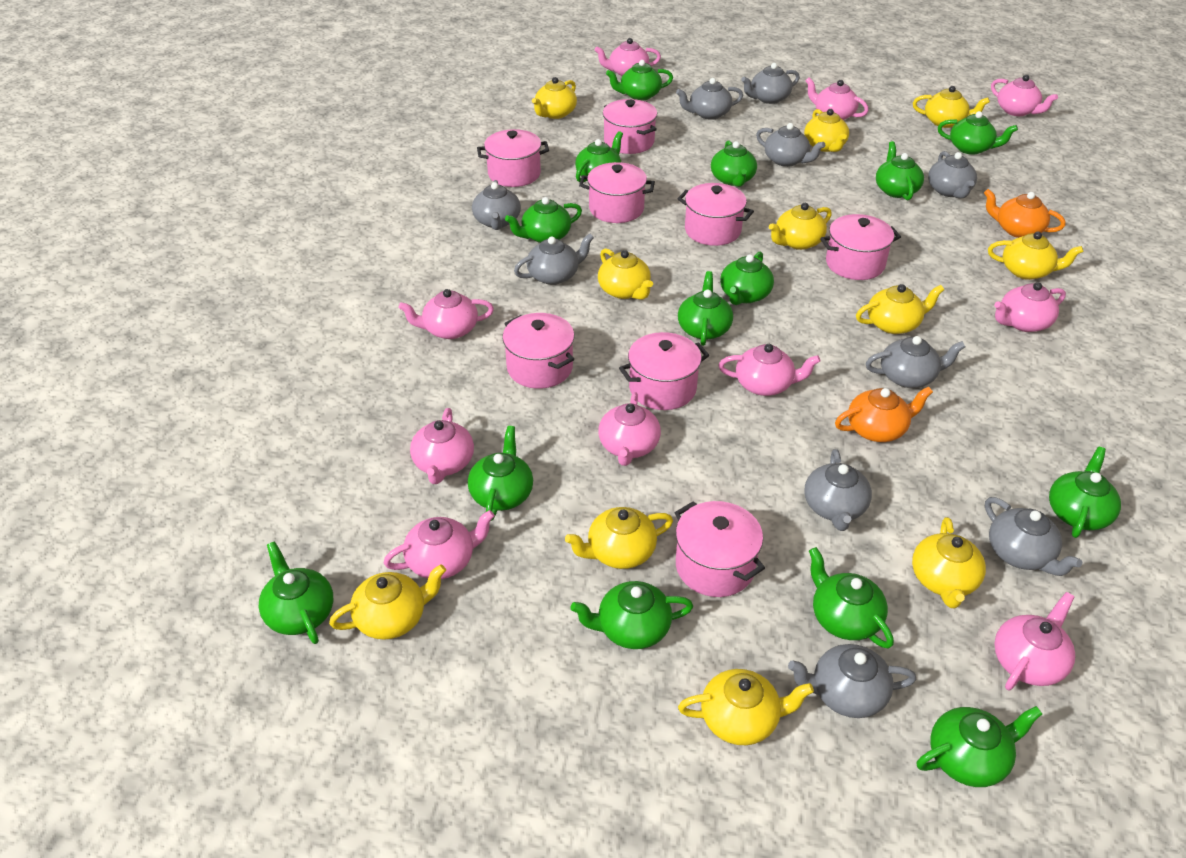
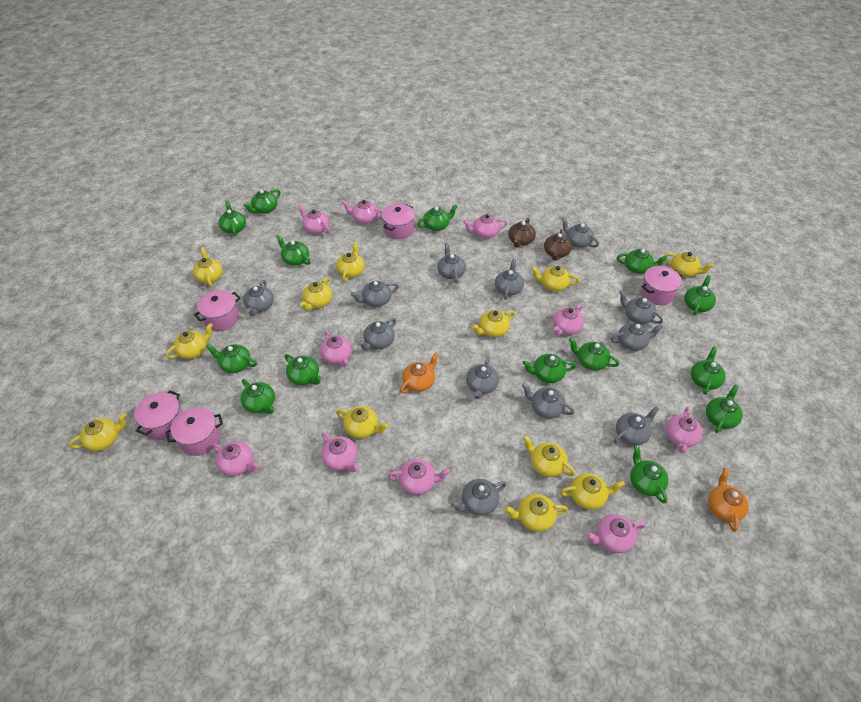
brown teapot: 0 -> 2
grey teapot: 10 -> 12
pink pot: 8 -> 5
yellow teapot: 11 -> 12

